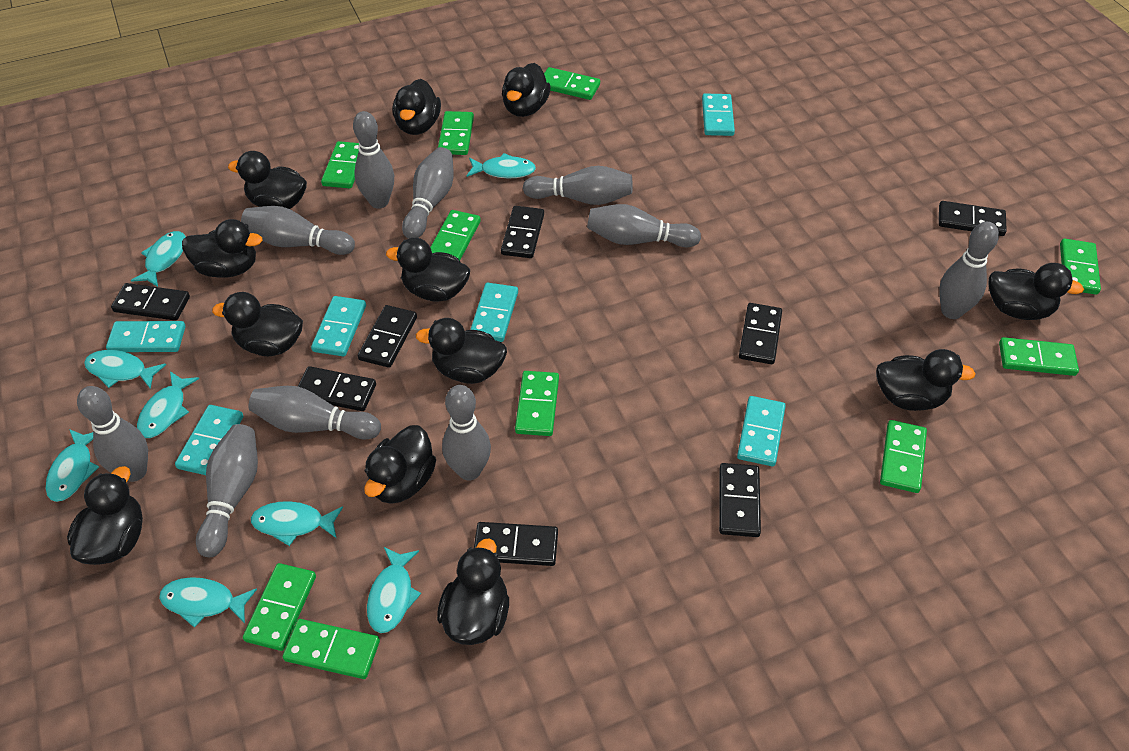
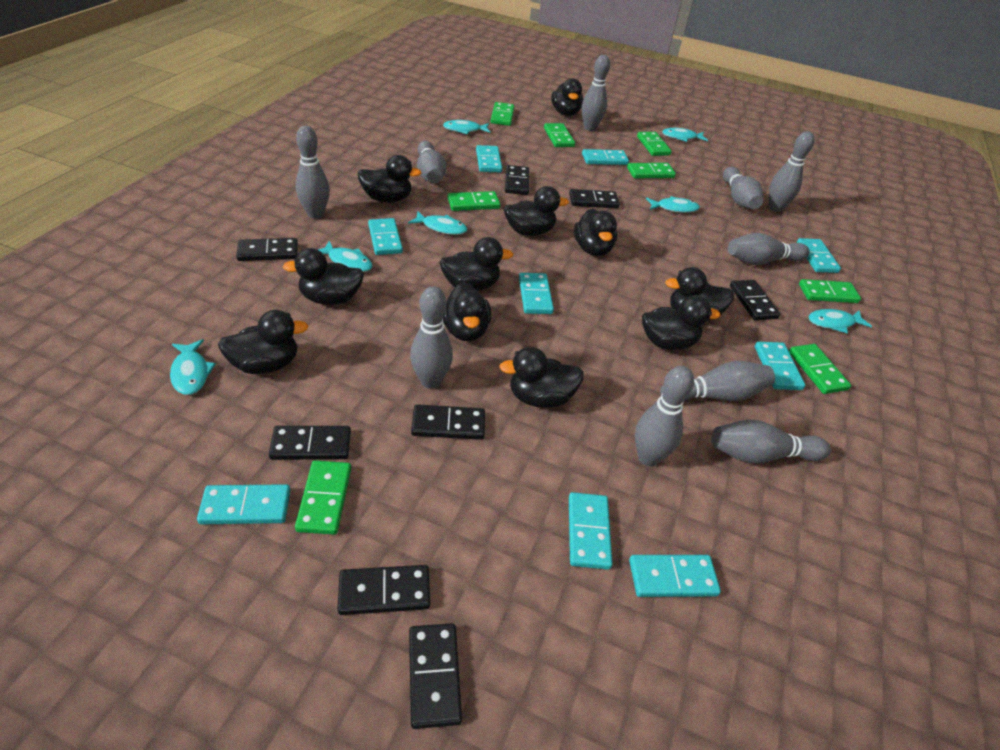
black duck: 12 -> 11
green domino: 10 -> 8
turquoise domino: 6 -> 9
turquoise fish: 8 -> 7

